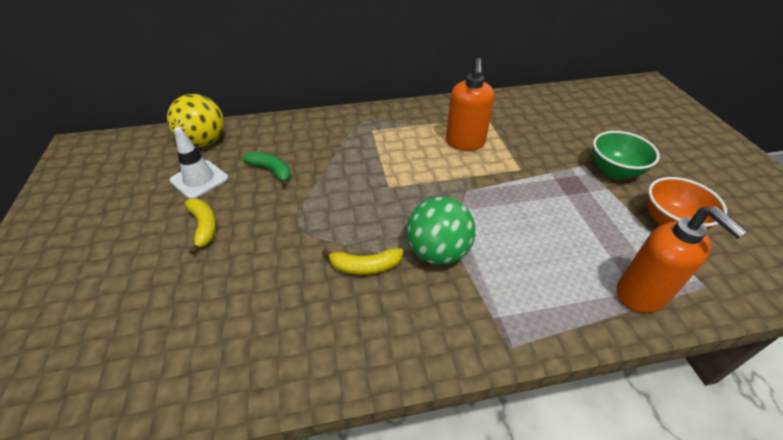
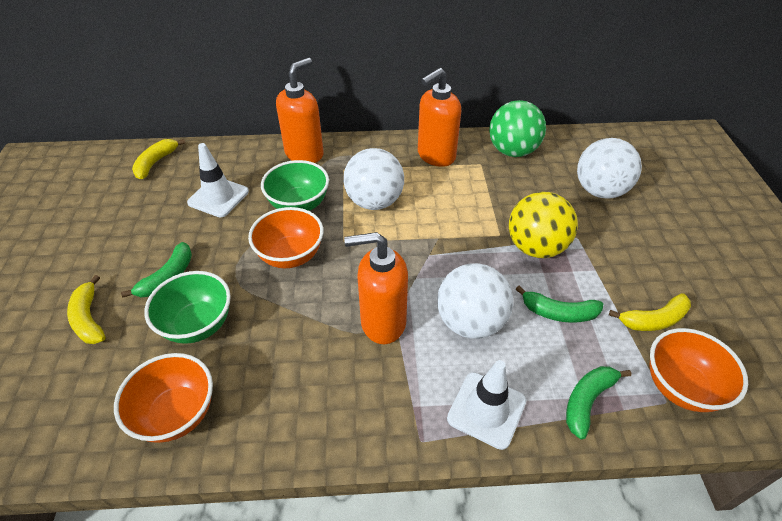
green banana: 1 -> 3
green bowl: 1 -> 2
orange bowl: 1 -> 3
orange soap dispenser: 2 -> 3
white ball: 0 -> 3
white traffic cone: 1 -> 2
yellow banana: 2 -> 3

